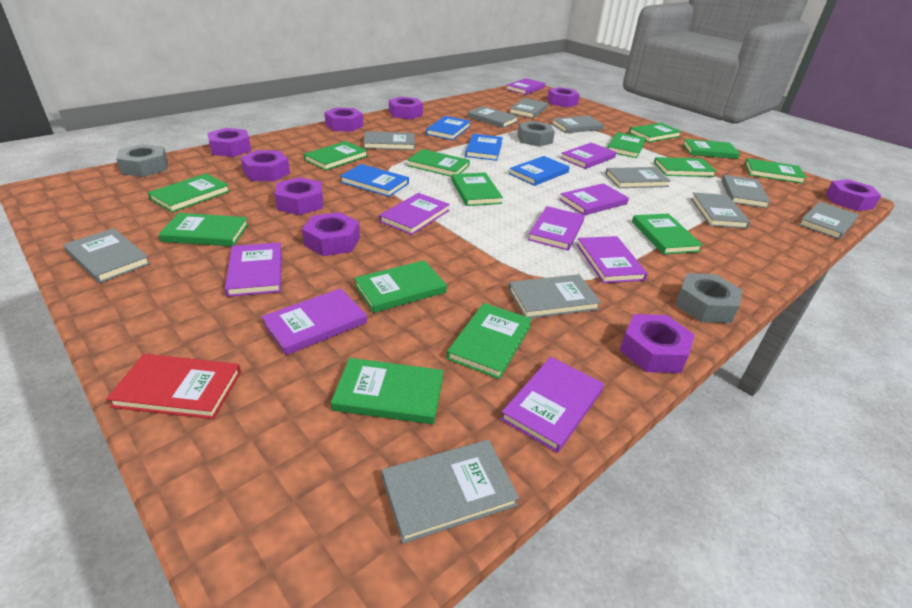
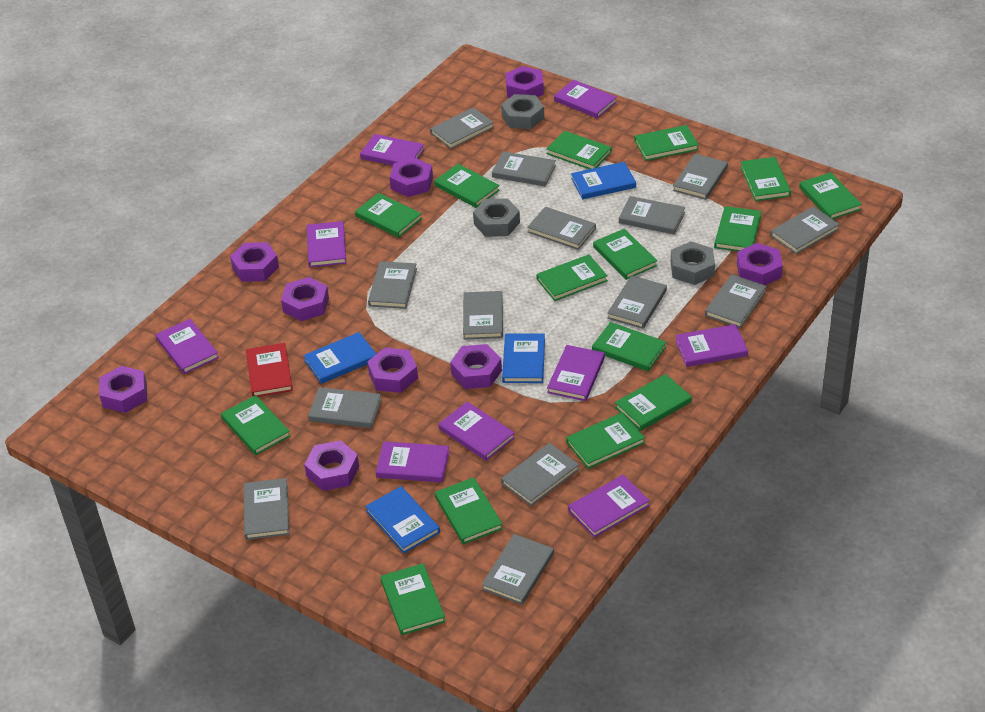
green book: 14 -> 15
grey book: 11 -> 14

